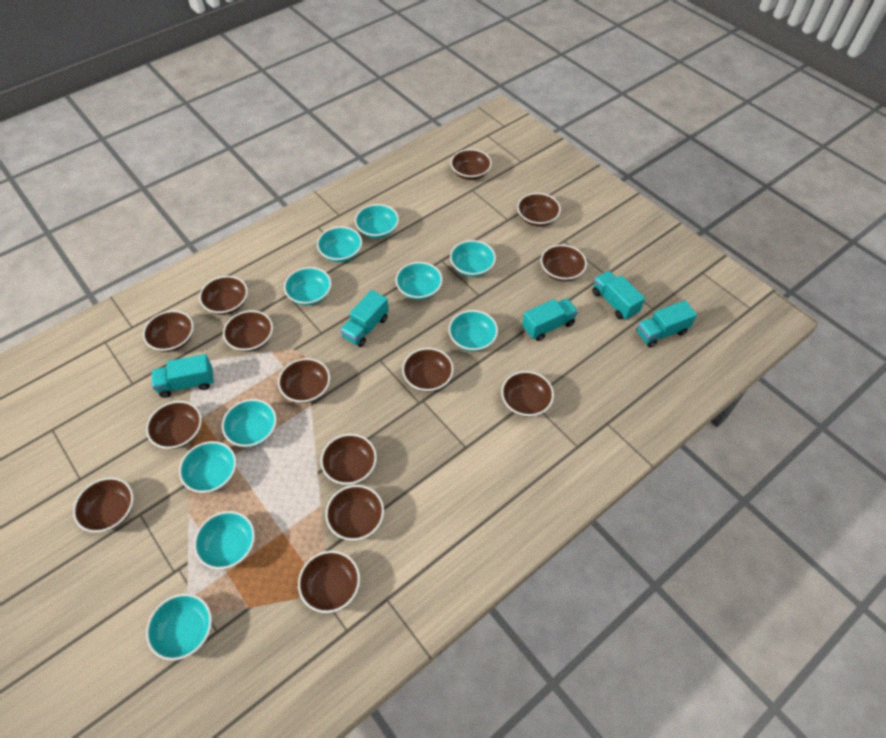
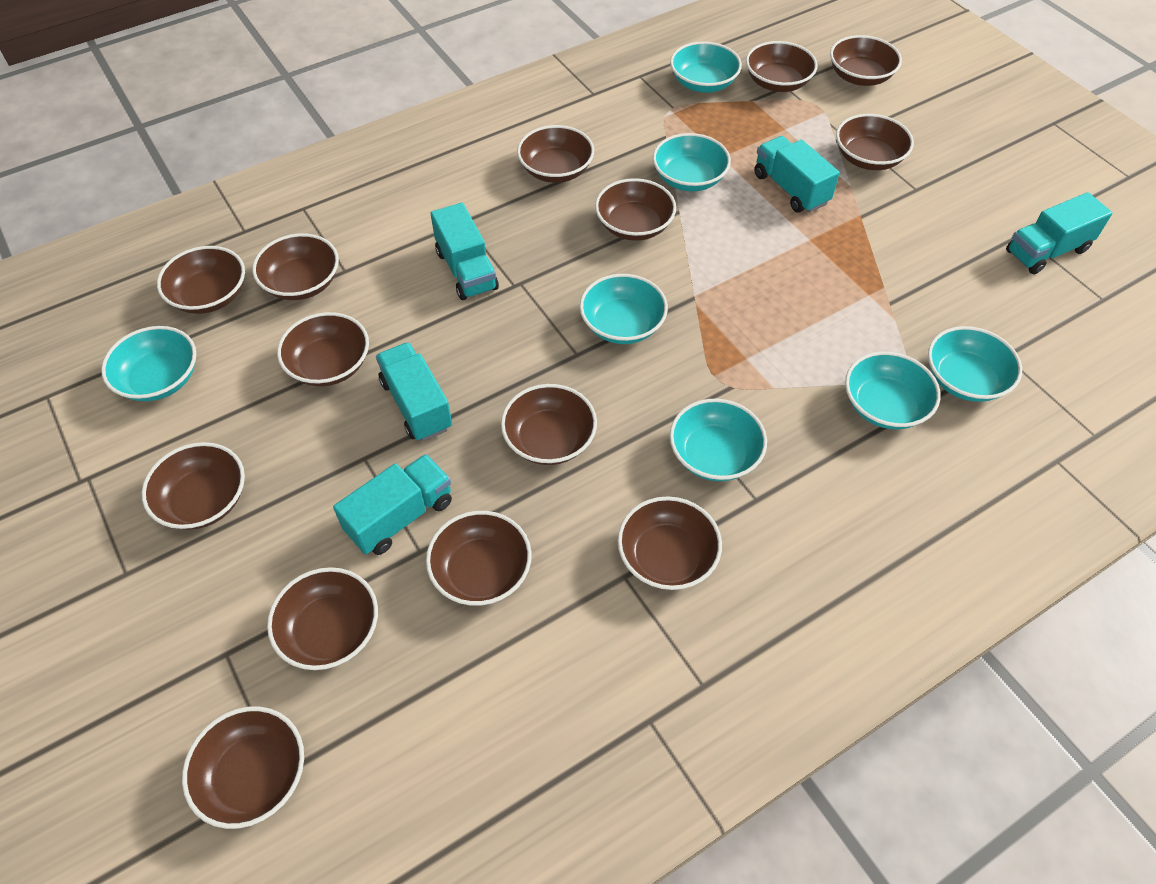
turquoise bowl: 10 -> 7

